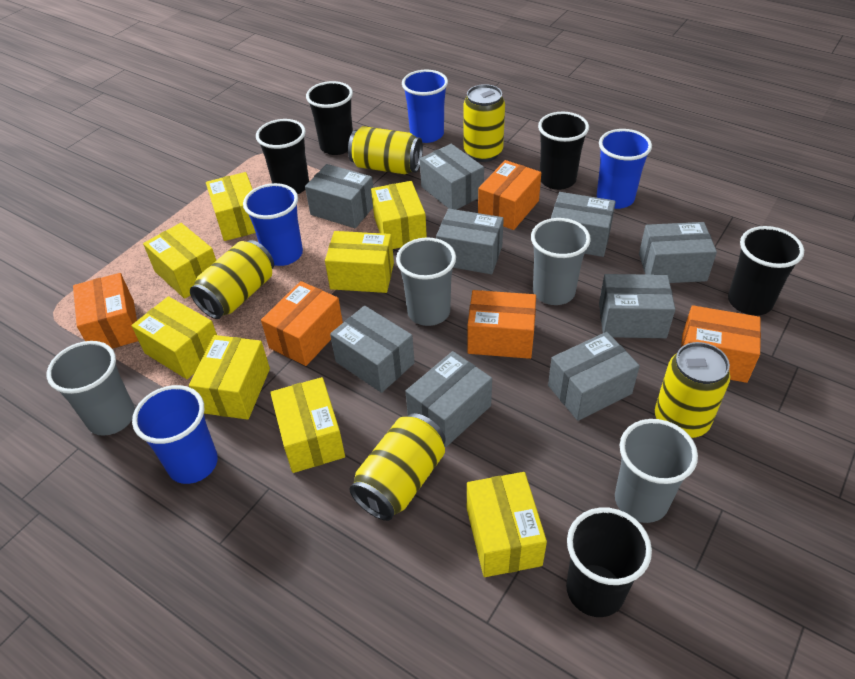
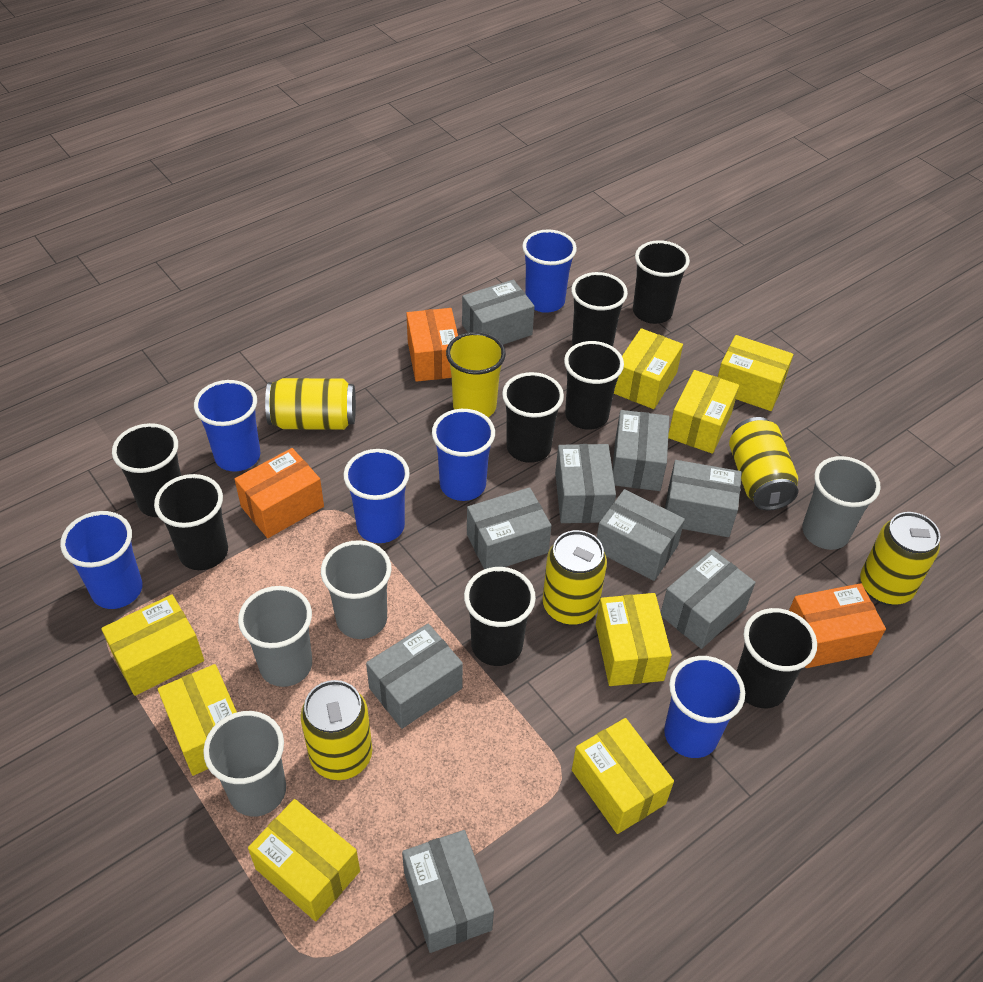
black cup: 5 -> 8
blue cup: 4 -> 6
orange box: 5 -> 3
yellow cup: 0 -> 1

